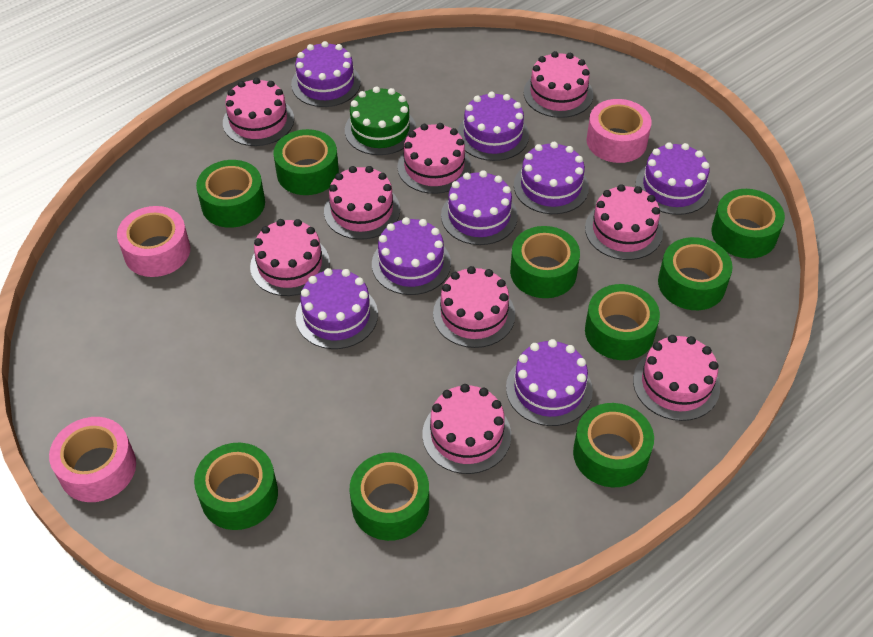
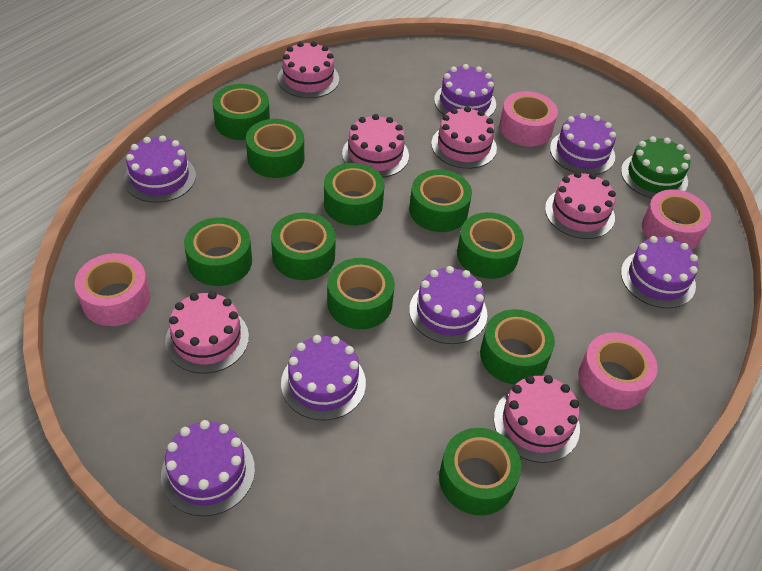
green tape: 9 -> 10
pink cake: 9 -> 6
pink tape: 3 -> 4
purple cake: 8 -> 7

